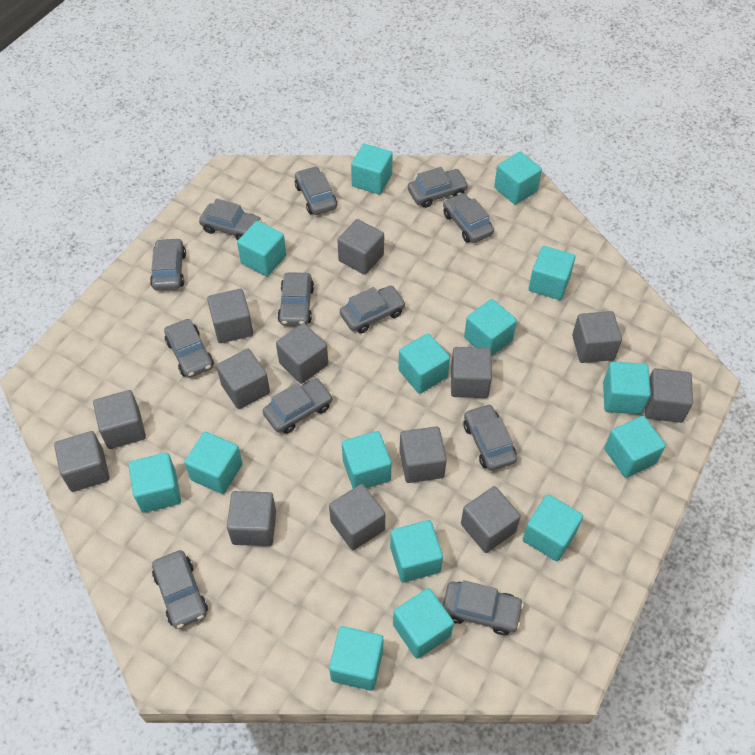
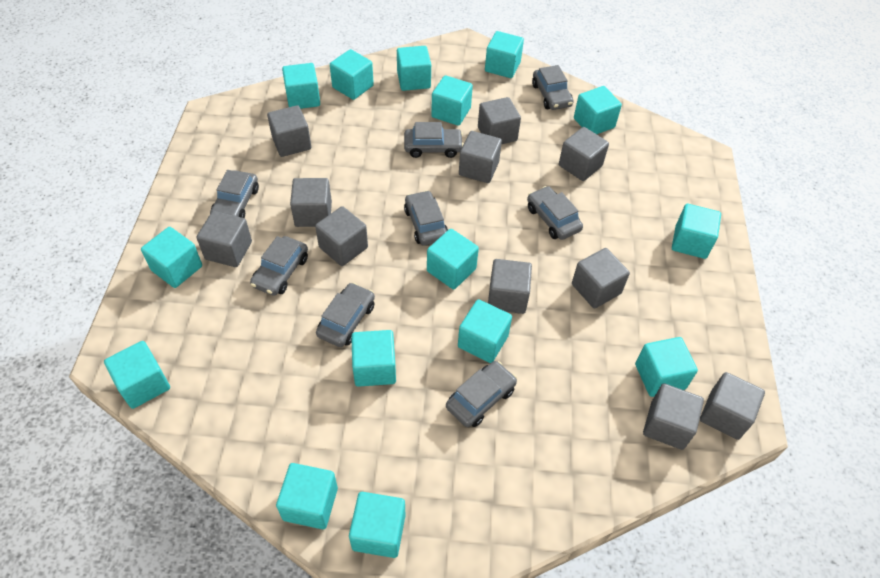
grey car: 12 -> 8
grey cube: 13 -> 11

